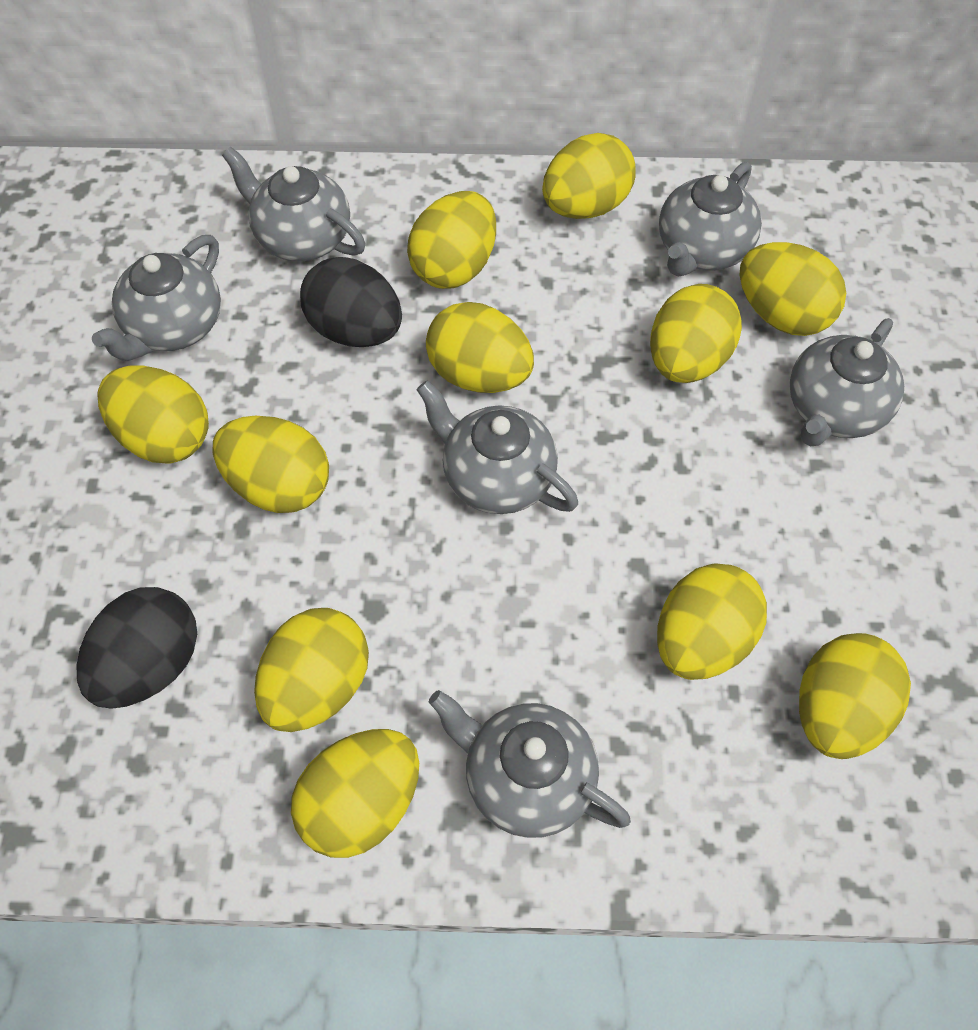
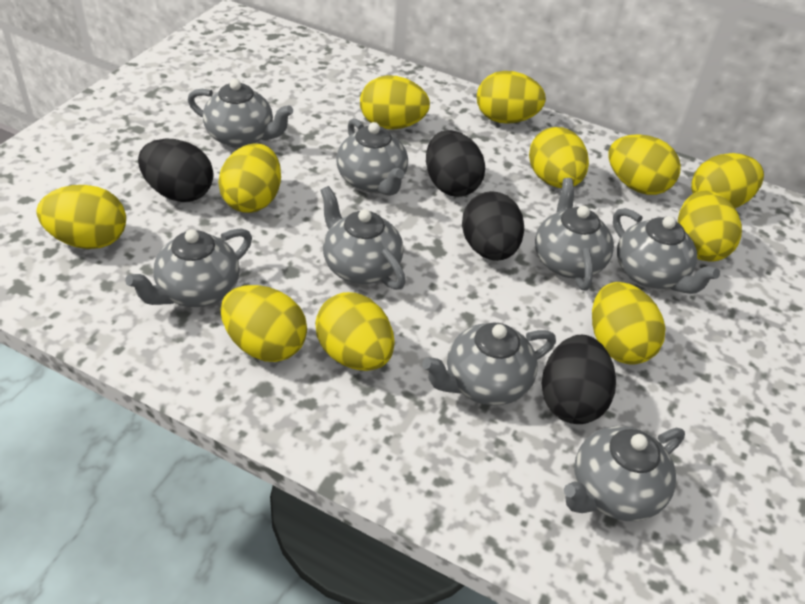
black egg: 2 -> 4
grey teapot: 6 -> 8

